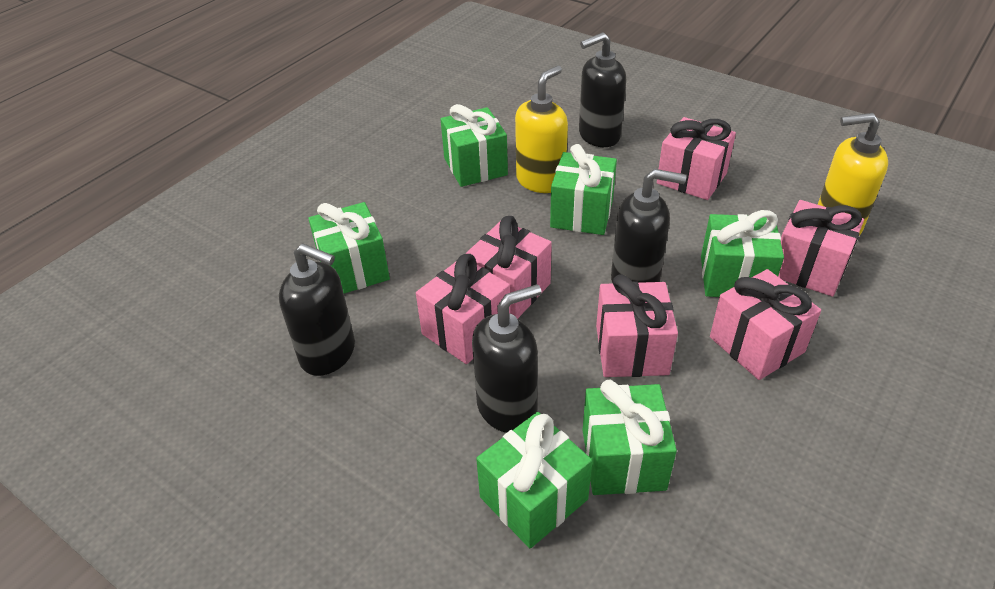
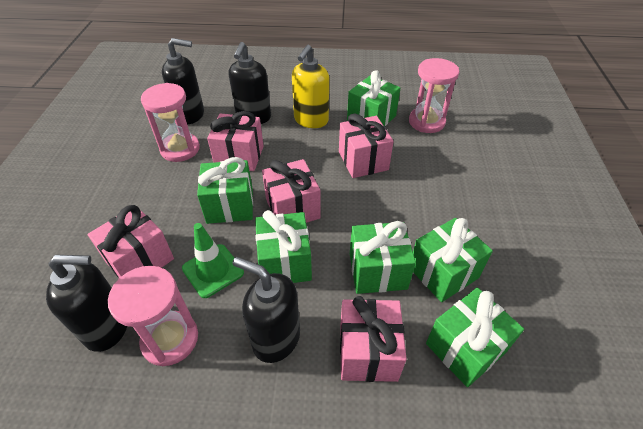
green traffic cone: 0 -> 1
pink gift: 6 -> 5
pink hourglass: 0 -> 3
yellow soap dispenser: 2 -> 1

